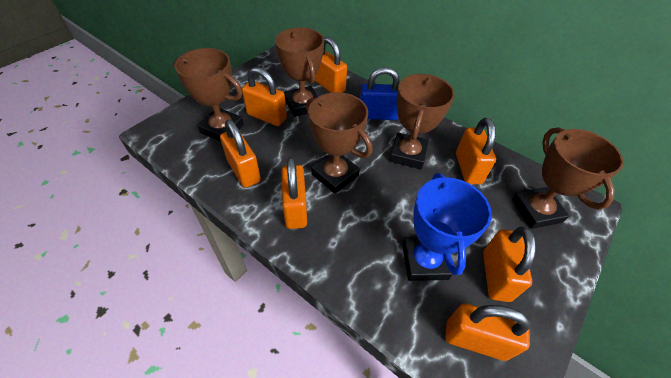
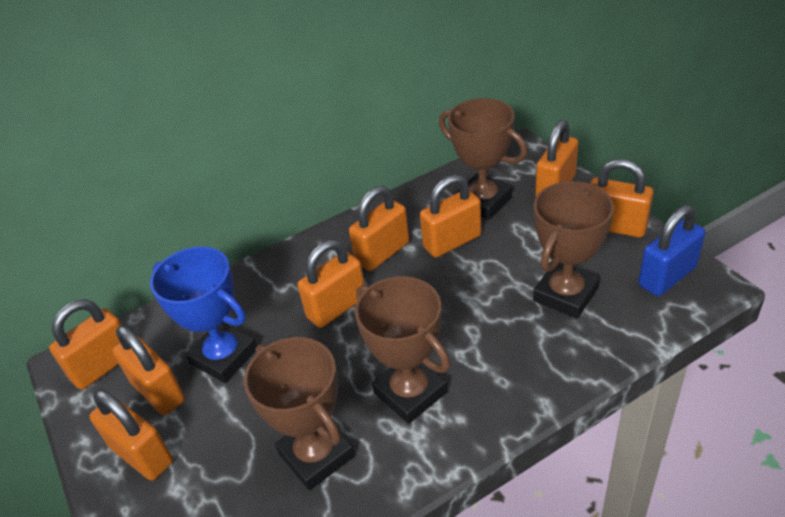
brown trophy: 5 -> 4
orange padlock: 7 -> 8

